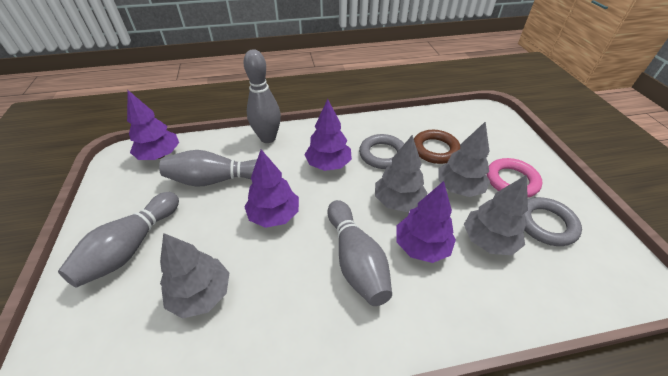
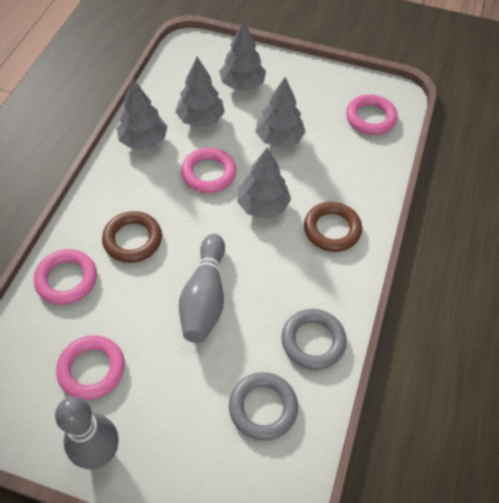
brown ring: 1 -> 2
grey bowling pin: 4 -> 2
grey tree: 4 -> 5
pink ring: 1 -> 4
purple tree: 4 -> 0

